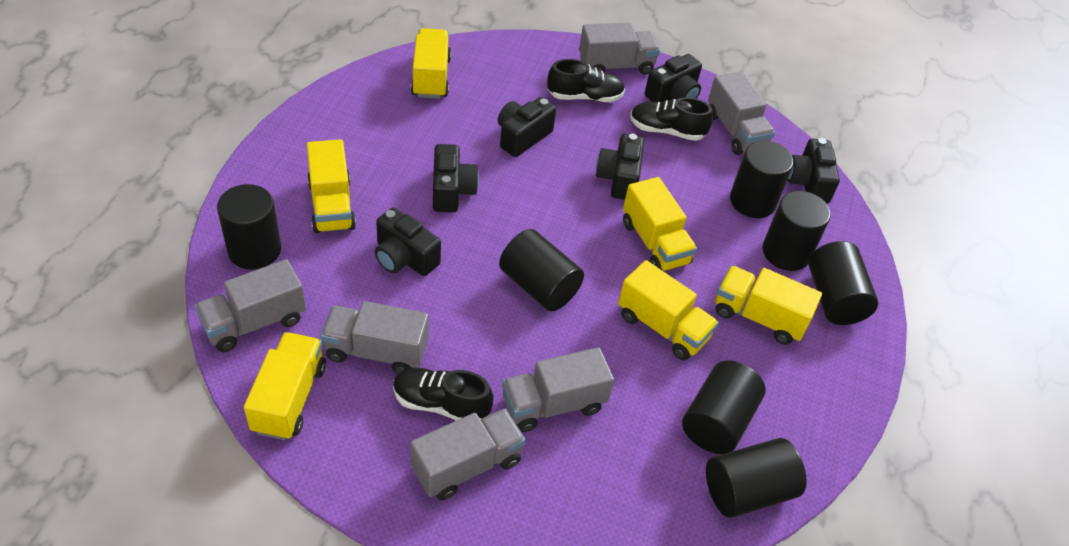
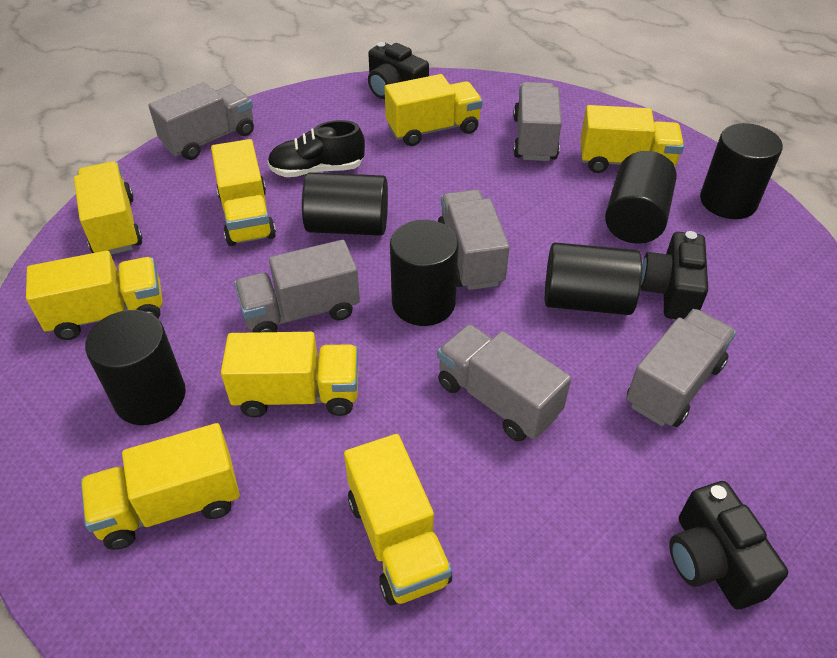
black camera: 6 -> 3
black cylinder: 7 -> 6
black shoe: 3 -> 1
yellow truck: 6 -> 8

